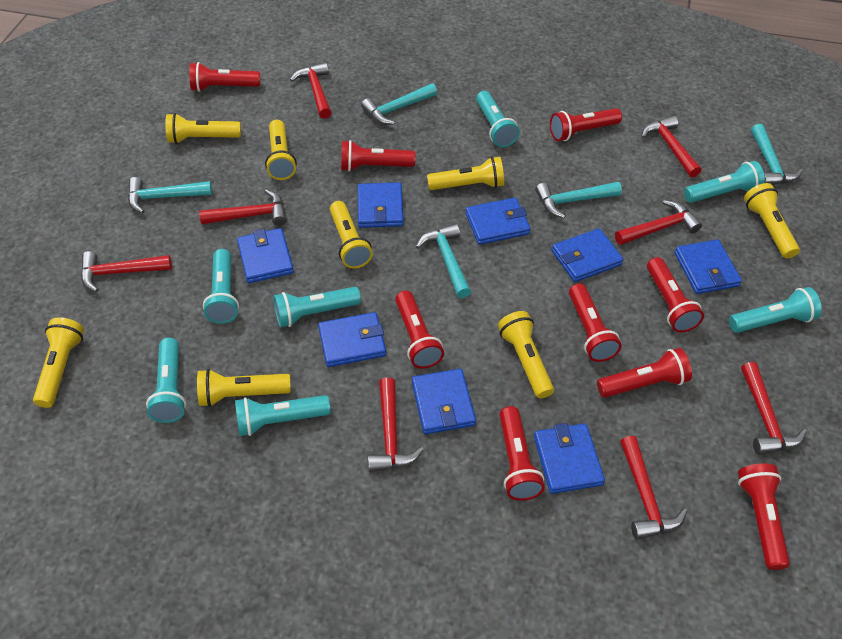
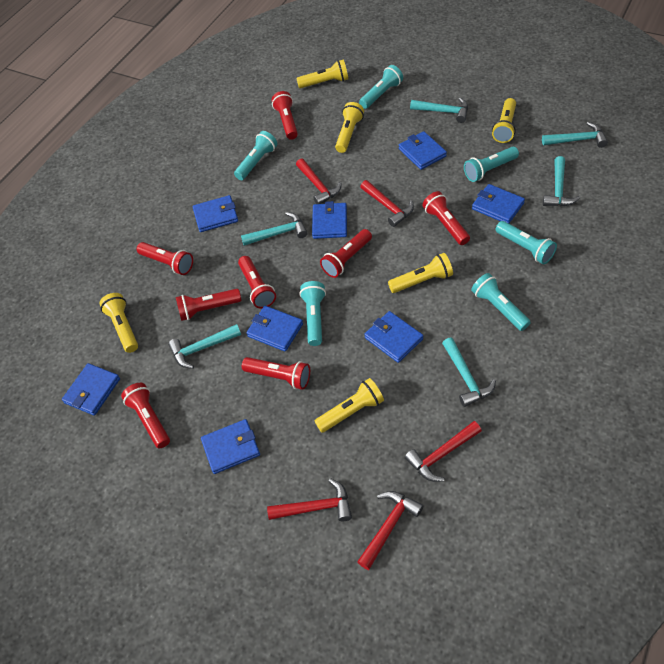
red flashlight: 9 -> 8
red hammer: 8 -> 5
turquoise flashlight: 7 -> 6
turquoise hammer: 5 -> 6
yellow flashlight: 8 -> 6

